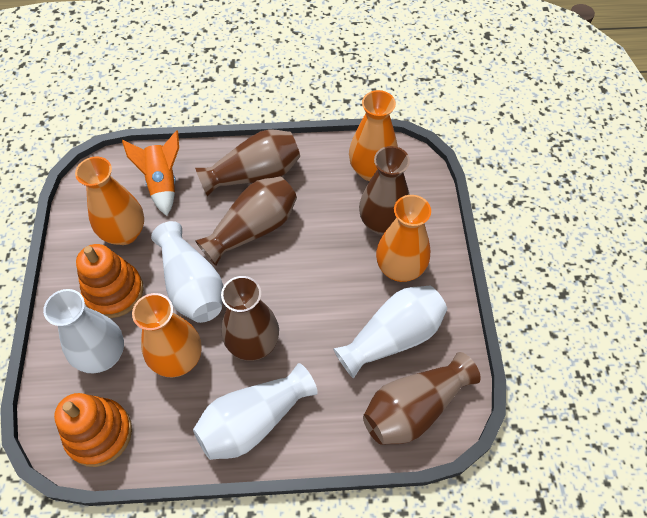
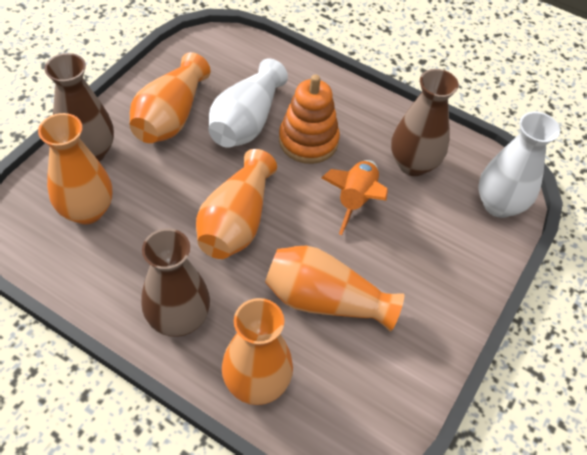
brown vase: 5 -> 3
orange stacking toy: 2 -> 1
orange vase: 4 -> 5
white vase: 4 -> 2

